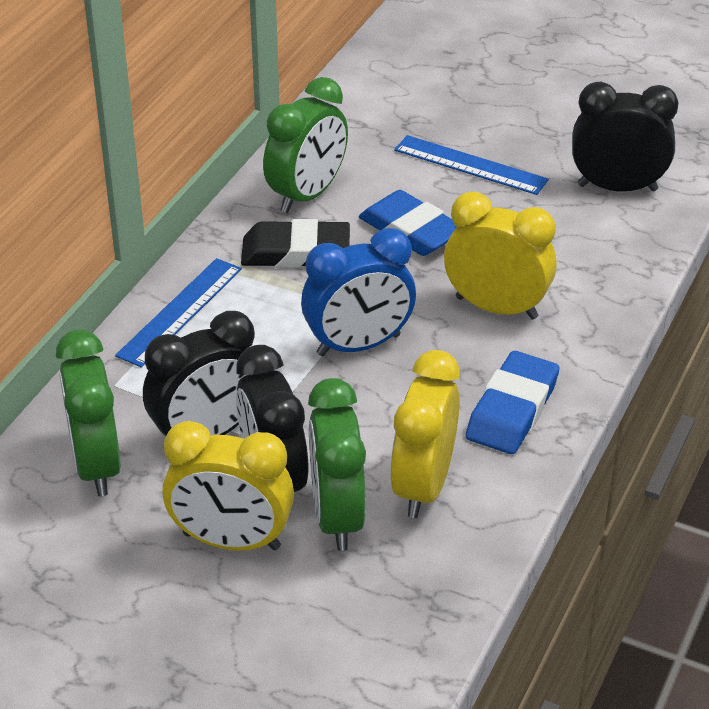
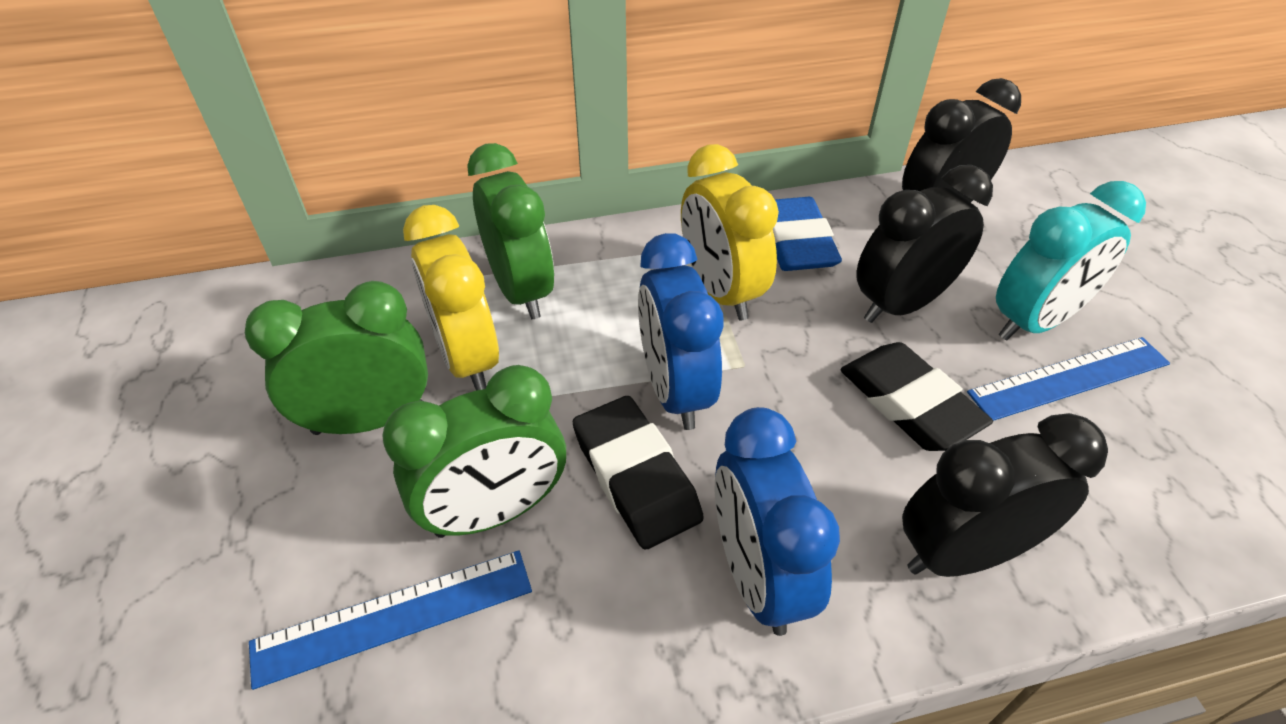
black eraser: 1 -> 2
blue clock: 1 -> 2
blue eraser: 2 -> 1
turquoise clock: 0 -> 1
yellow clock: 3 -> 2

